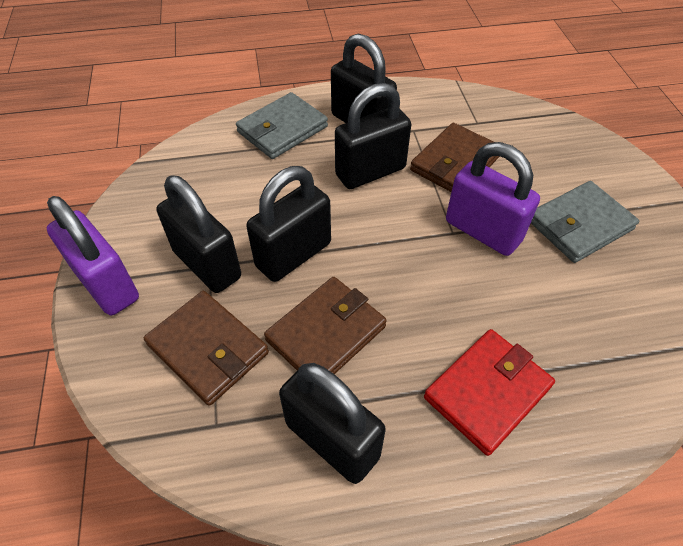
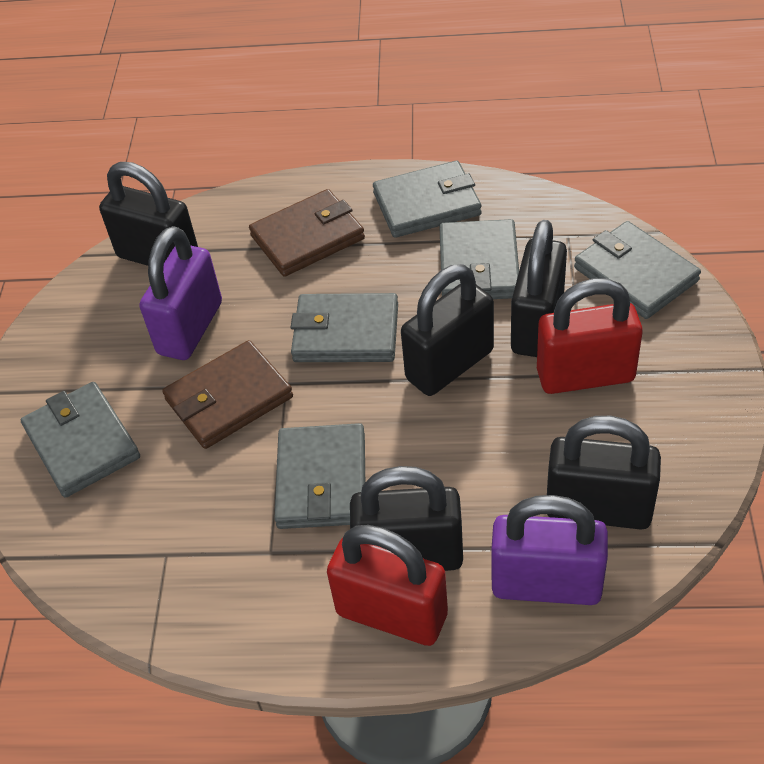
brown wallet: 3 -> 2
grey wallet: 2 -> 6
red padlock: 0 -> 2
red wallet: 1 -> 0

